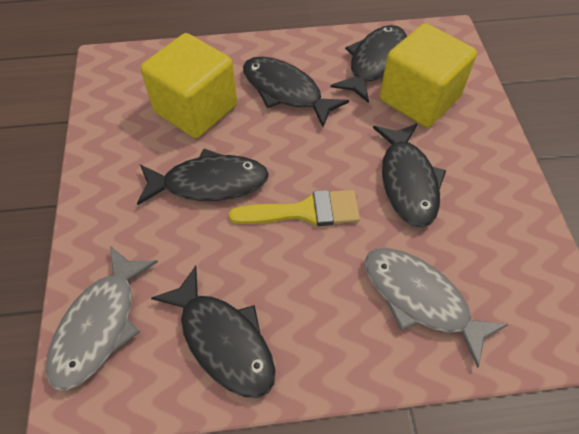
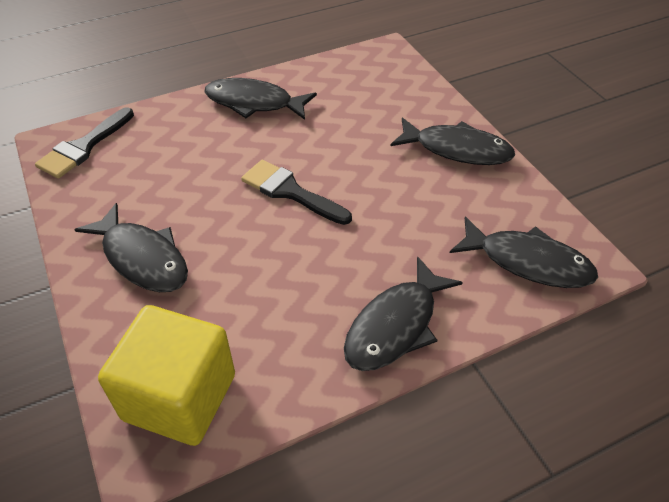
black brush: 0 -> 2
grey fish: 2 -> 0
yellow brush: 1 -> 0
yellow cube: 2 -> 1

